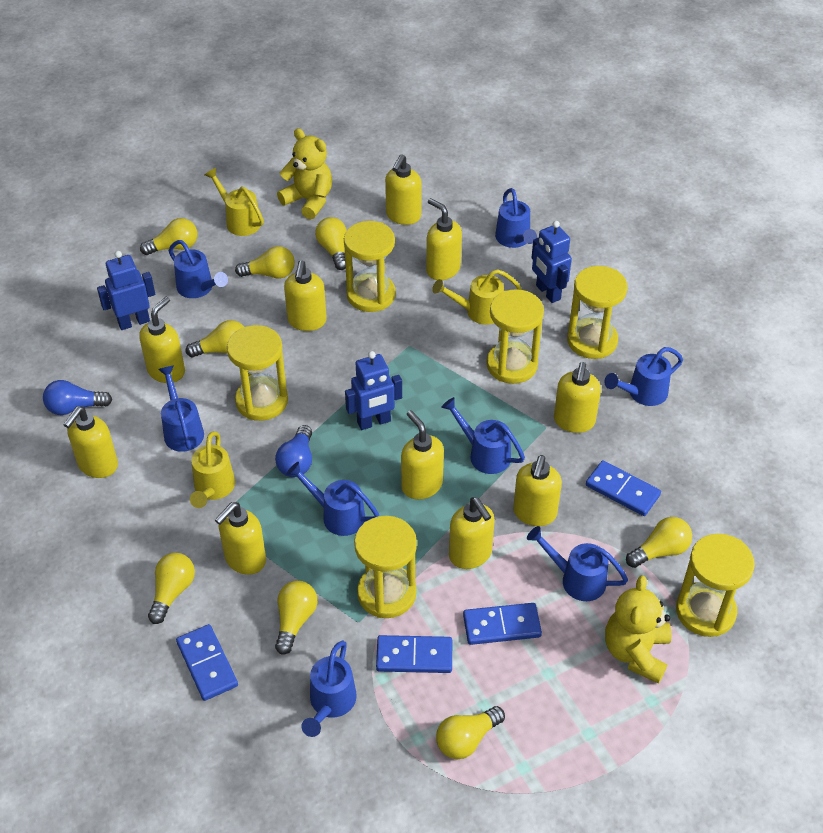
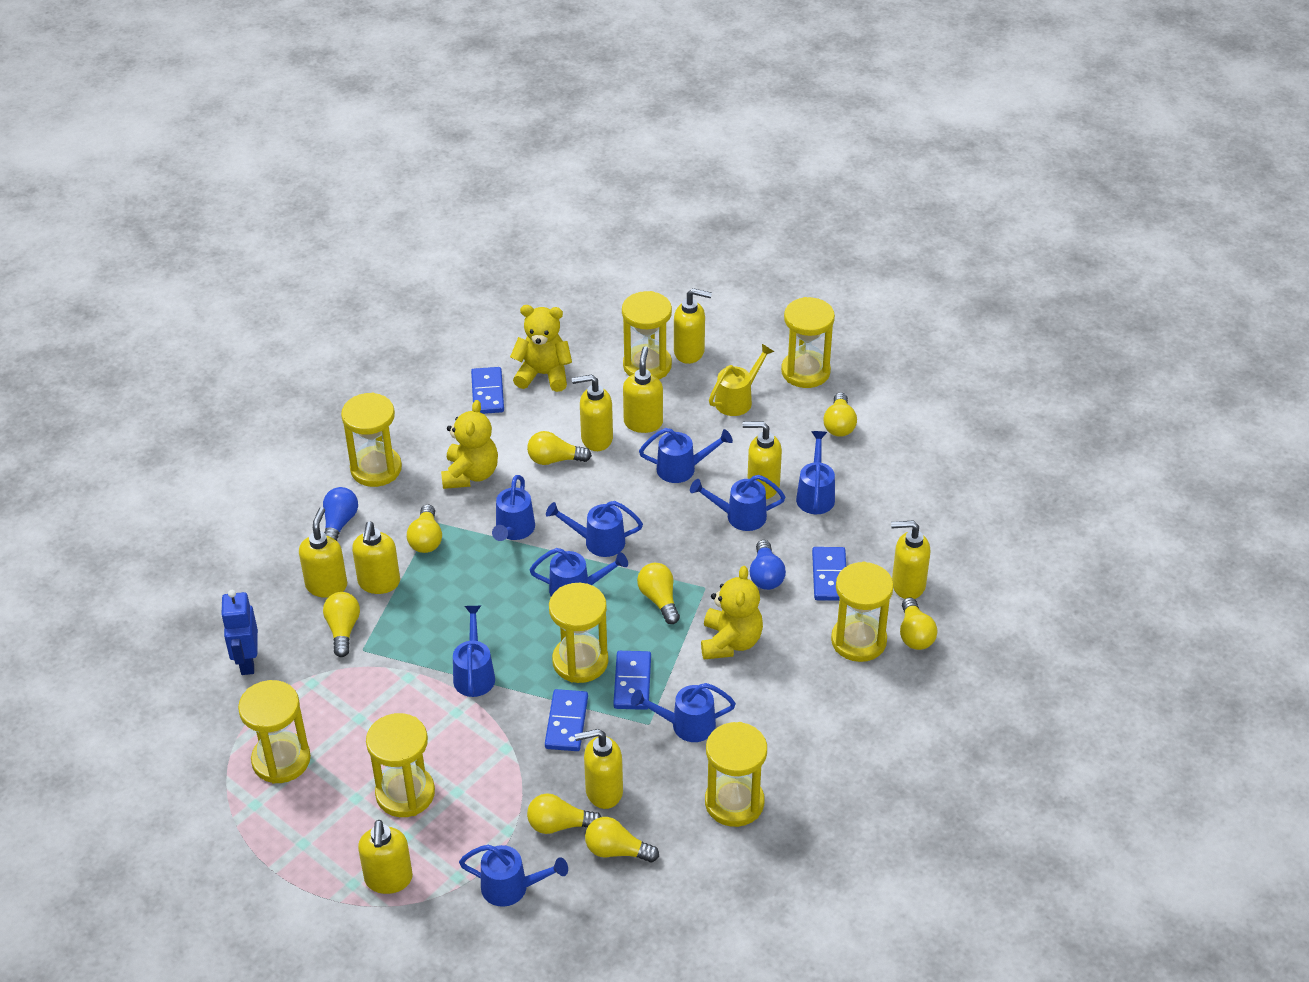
blue robot: 3 -> 1
blue watering can: 8 -> 9
yellow hourglass: 6 -> 8
yellow soap dispenser: 10 -> 9
yellow teddy bear: 2 -> 3
yellow watering can: 3 -> 1

